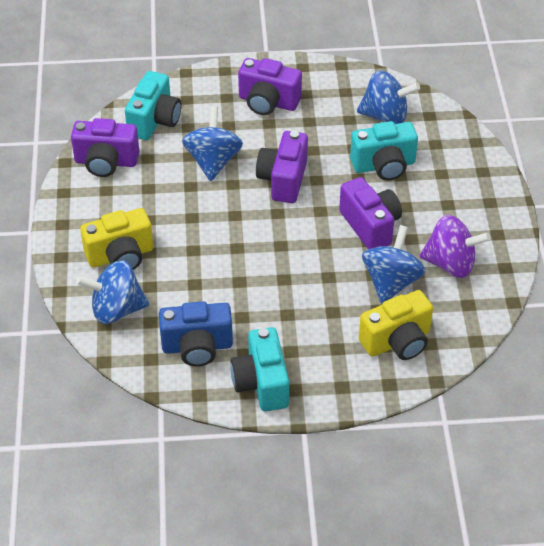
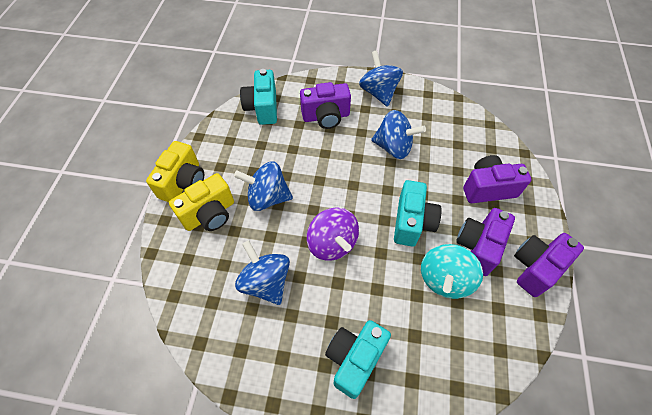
blue camera: 1 -> 0
turquoise spinning top: 0 -> 1

